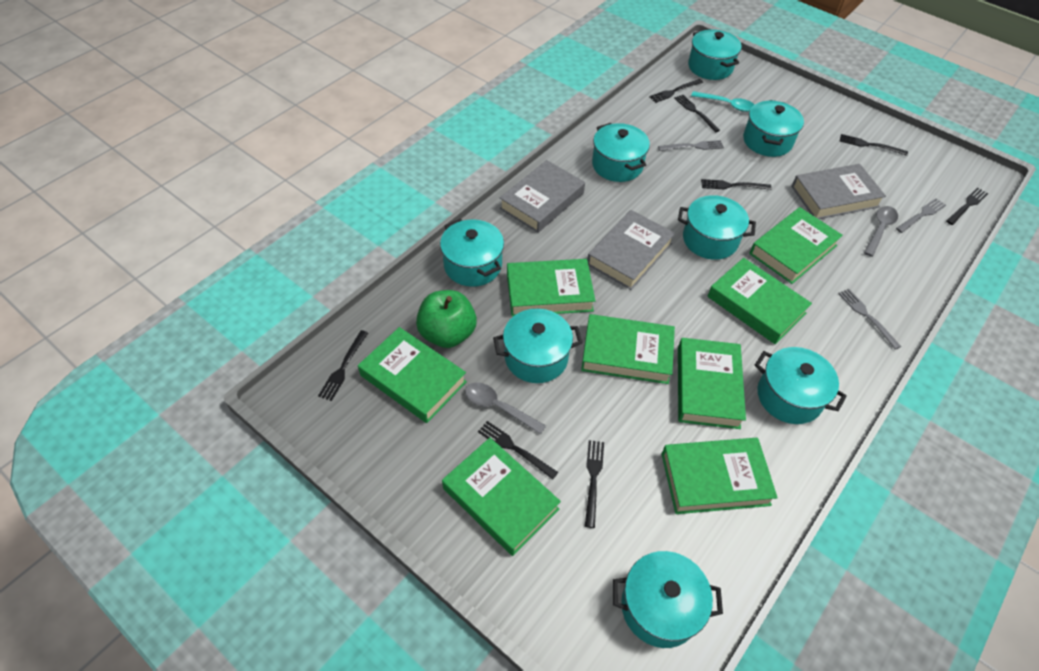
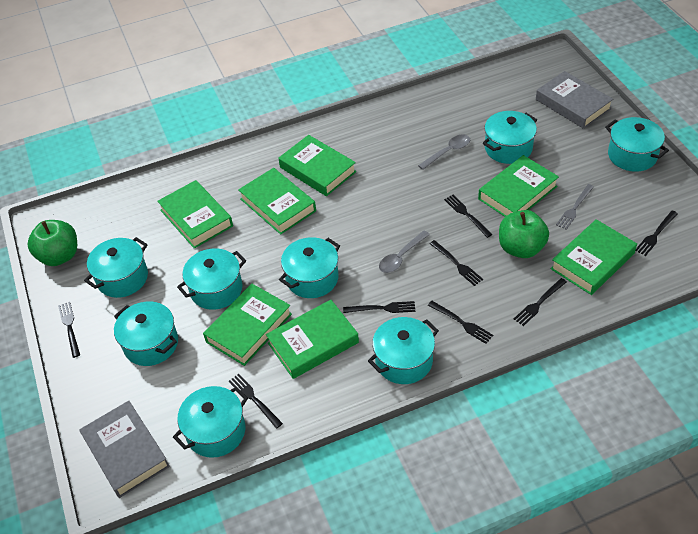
green apple: 1 -> 2
green book: 8 -> 7
grey book: 3 -> 2
grey fork: 3 -> 1
turquoise spoon: 1 -> 0

